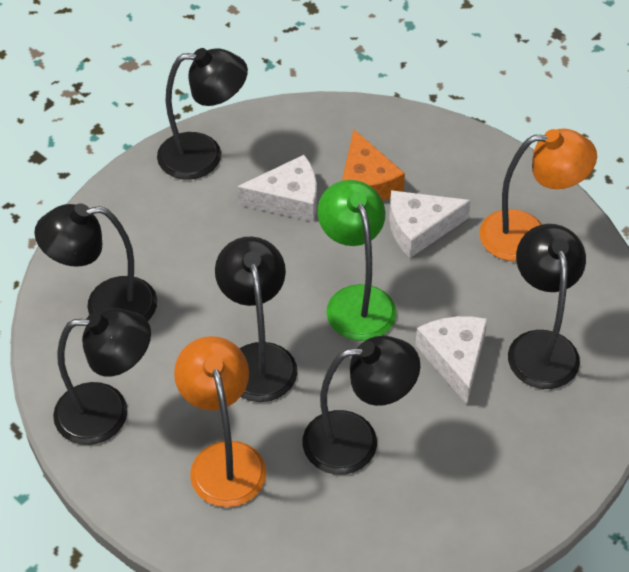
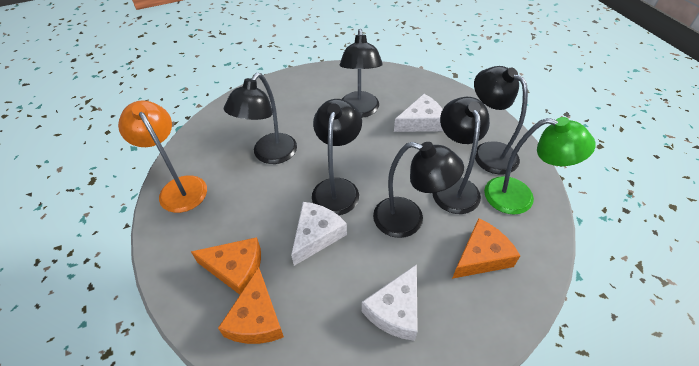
orange cheese: 1 -> 3
orange lamp: 2 -> 1

